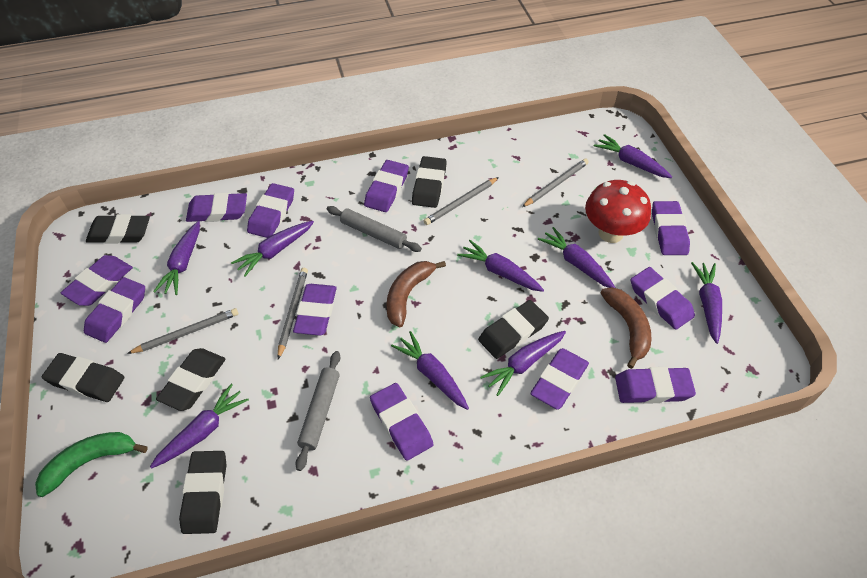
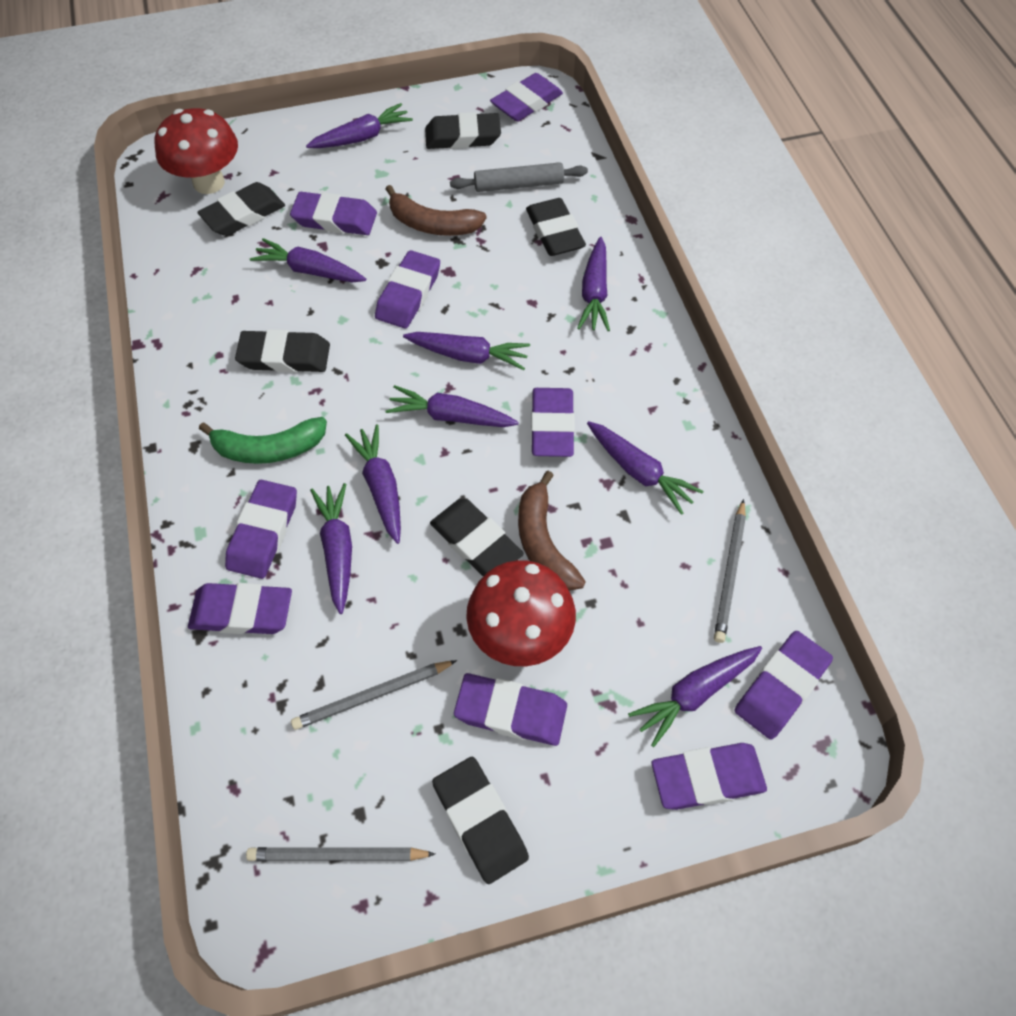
grey pencil: 4 -> 3
grey rolling pin: 2 -> 1
purple eraser: 11 -> 9
red mushroom: 1 -> 2

